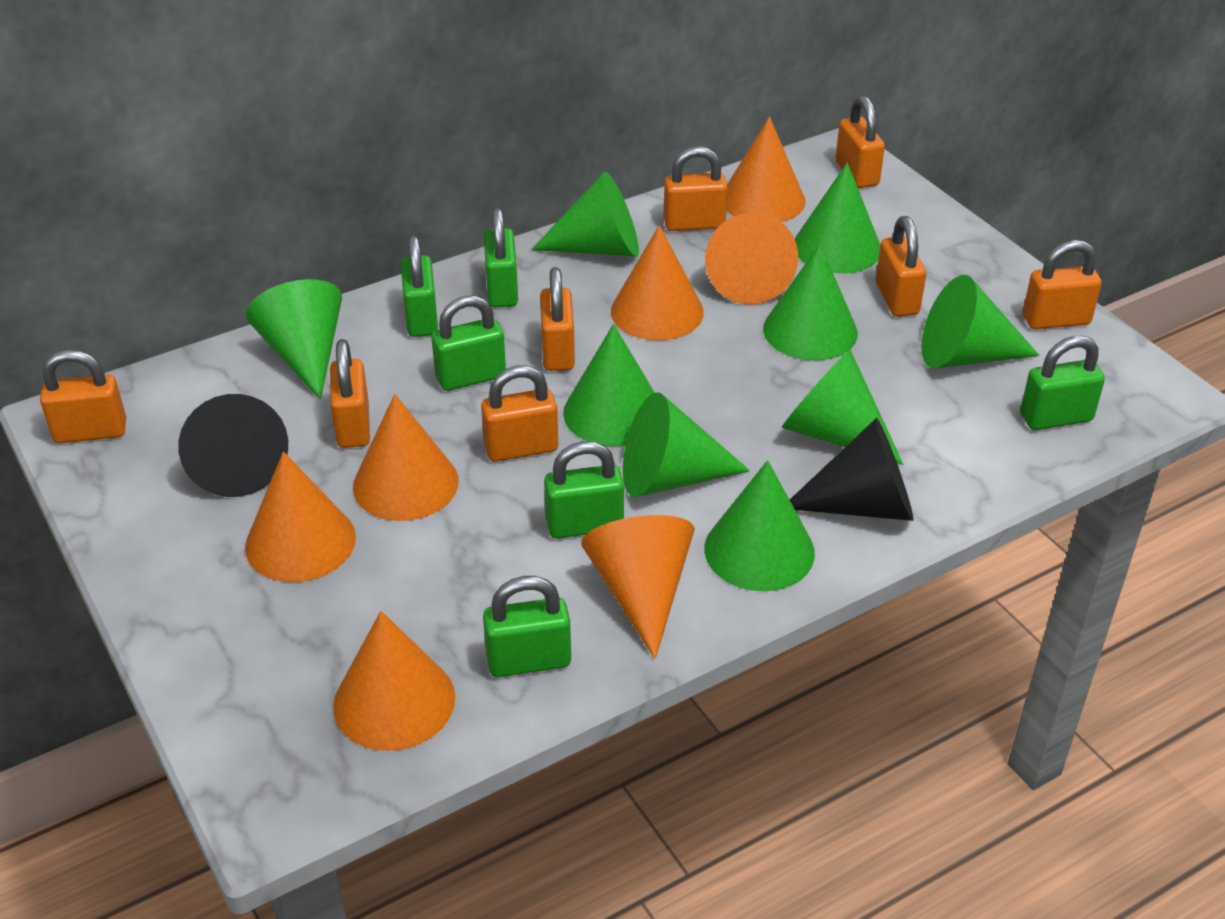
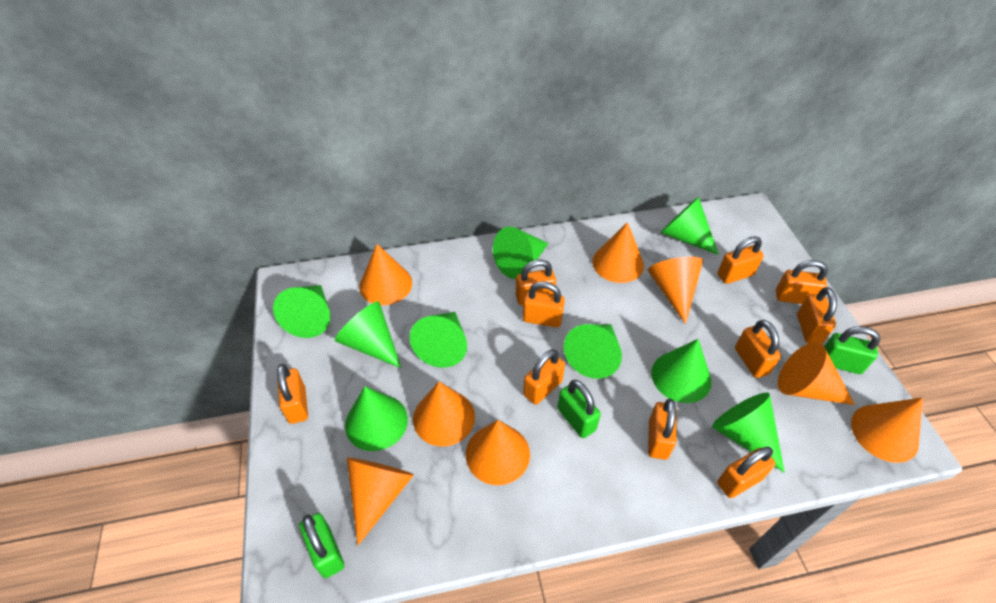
black cone: 2 -> 0
green padlock: 6 -> 3
orange cone: 7 -> 8
orange padlock: 8 -> 10

